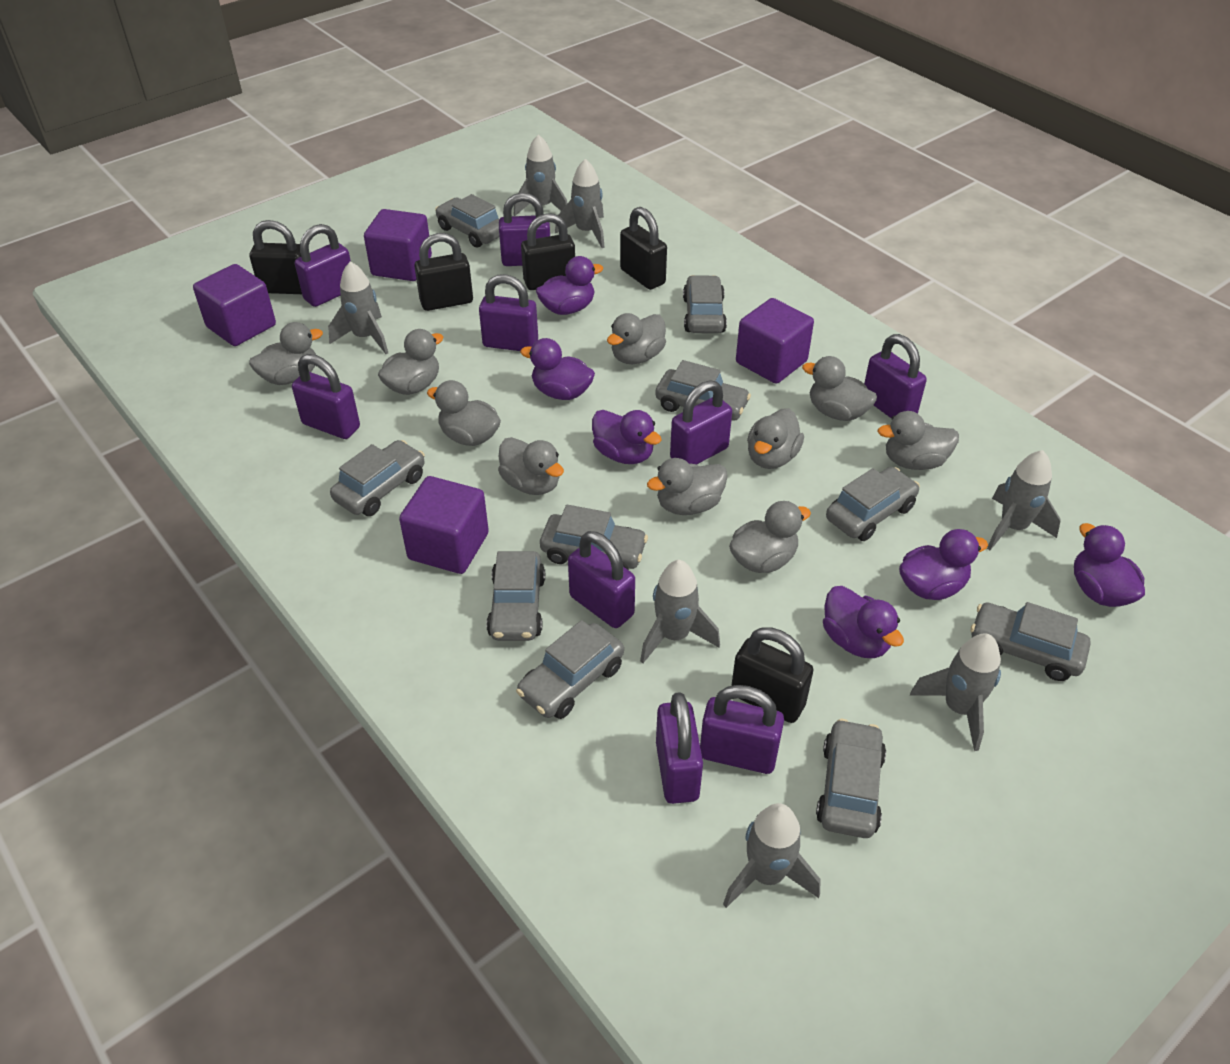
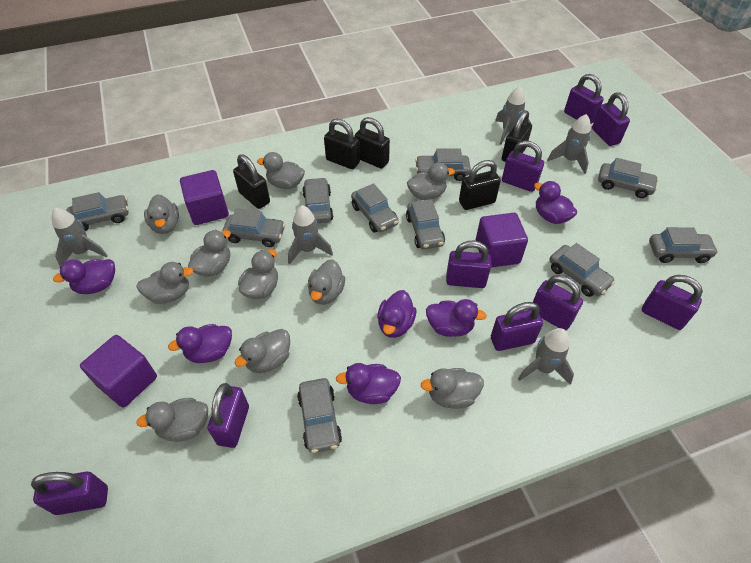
grey rocket: 7 -> 5
purple cube: 4 -> 3

